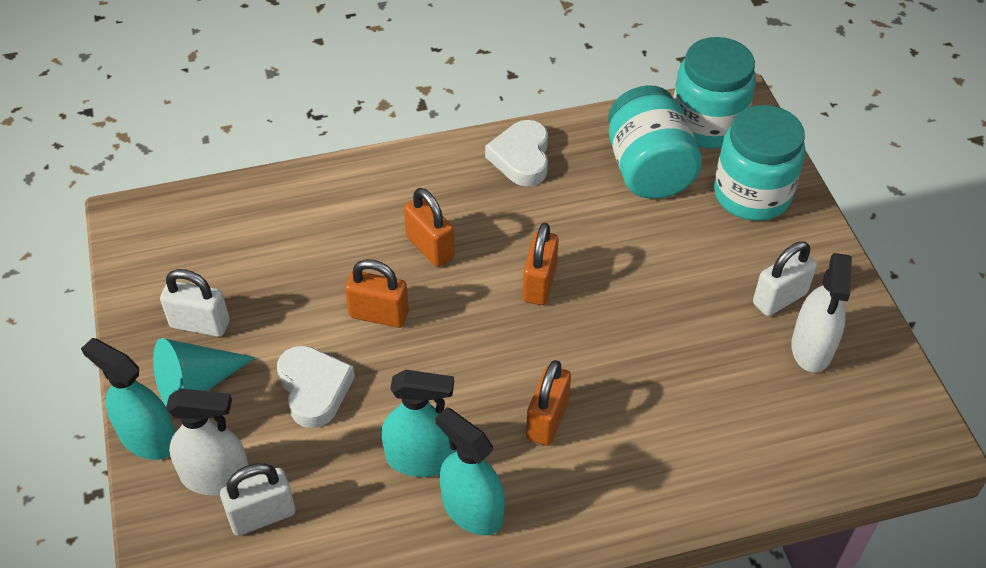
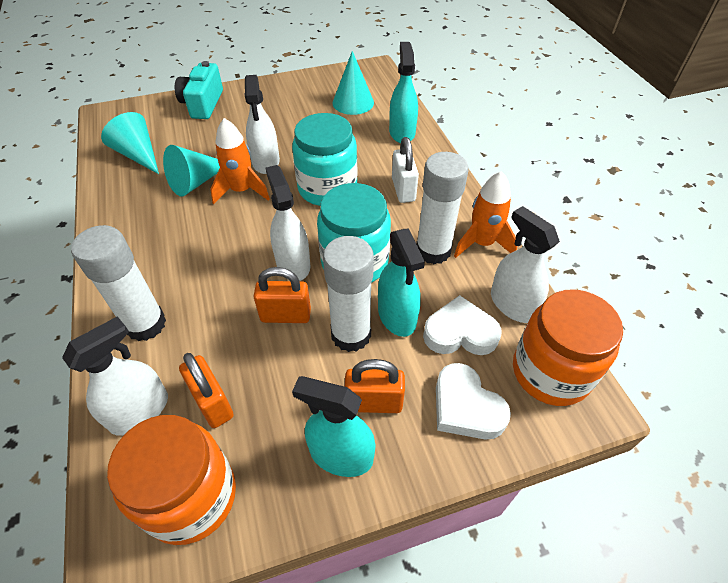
orange jar: 0 -> 2
orange padlock: 4 -> 3
orange rocket: 0 -> 2
turquoise camera: 0 -> 1
turquoise cone: 1 -> 3
turquoise jar: 3 -> 2
white glue stick: 0 -> 3
white padlock: 3 -> 1
white spray bottle: 2 -> 4

